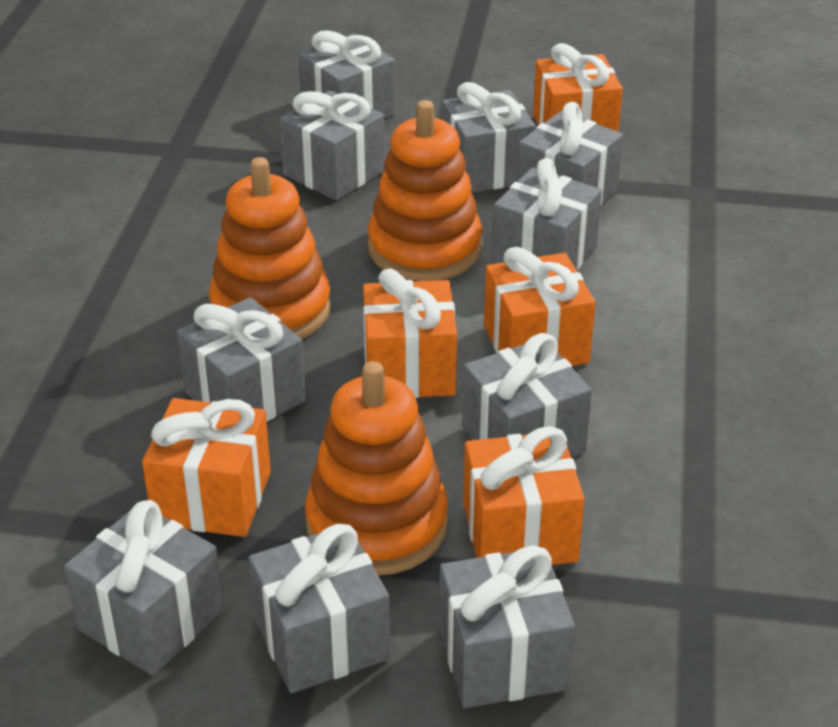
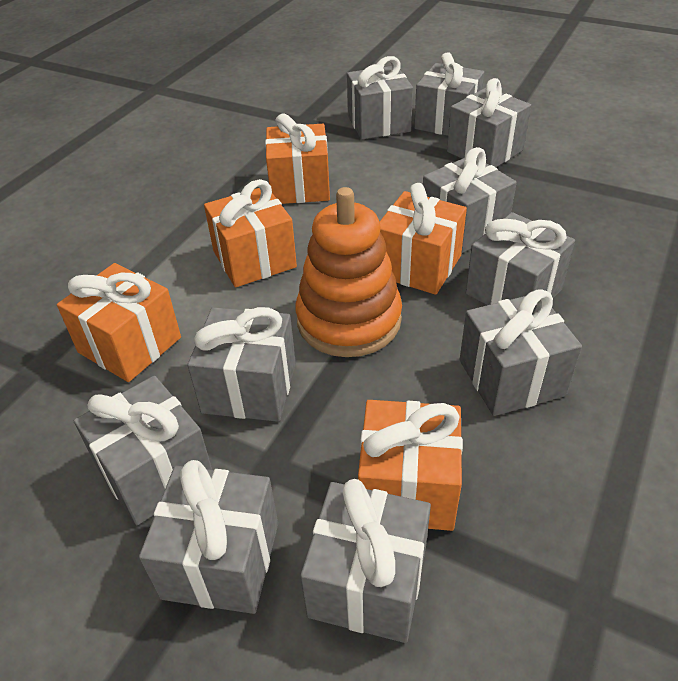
orange stacking toy: 3 -> 1

